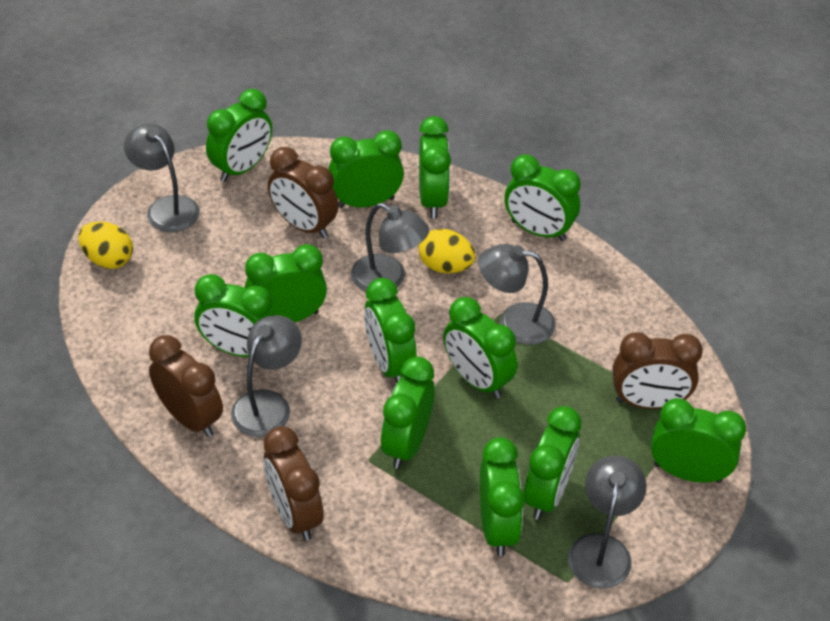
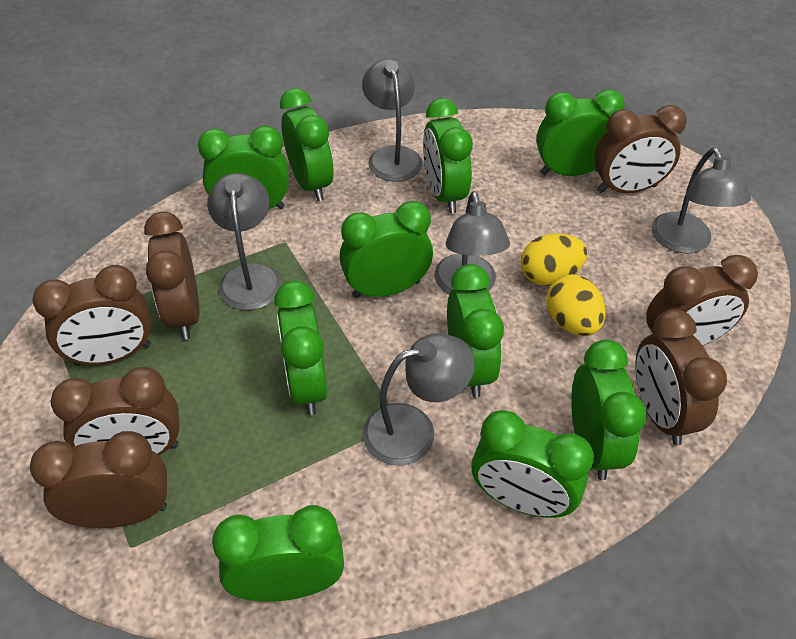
brown clock: 4 -> 7
green clock: 12 -> 10

